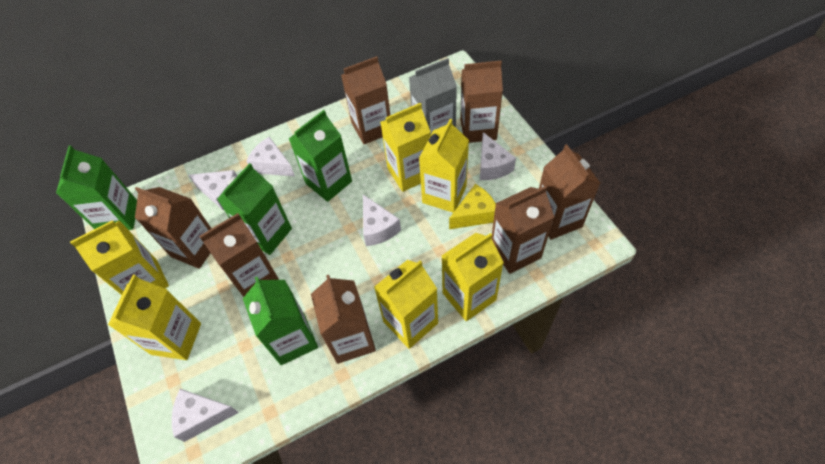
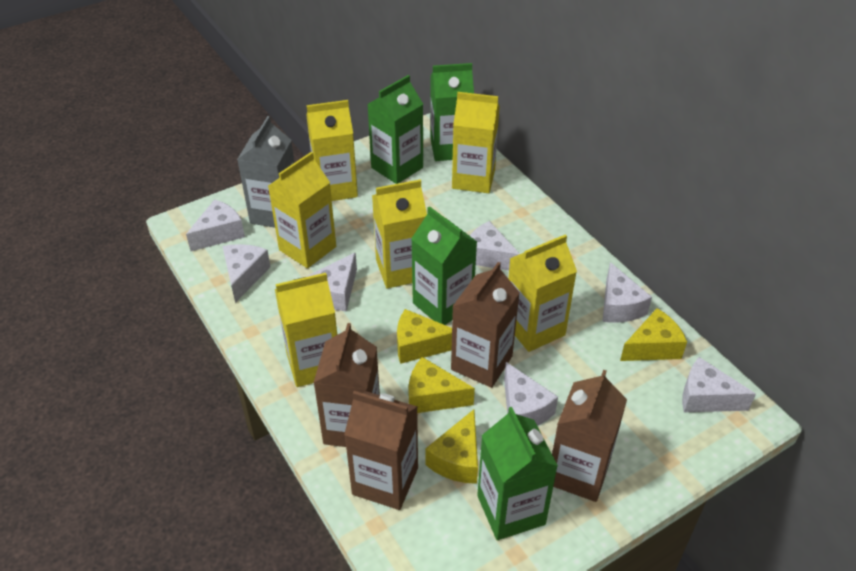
brown carton: 7 -> 4
white cheese: 5 -> 7
yellow cheese: 1 -> 4

